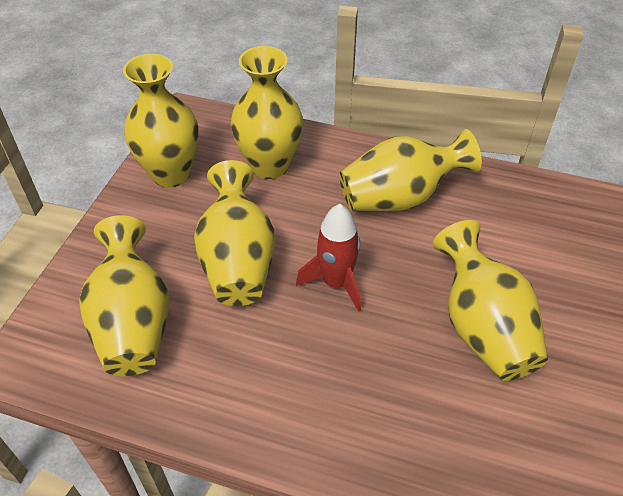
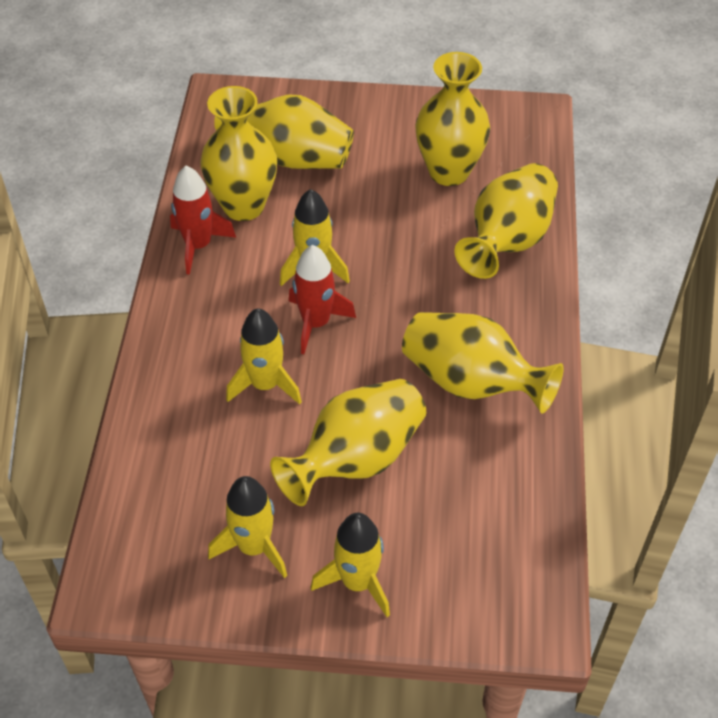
red rocket: 1 -> 2
yellow rocket: 0 -> 4

